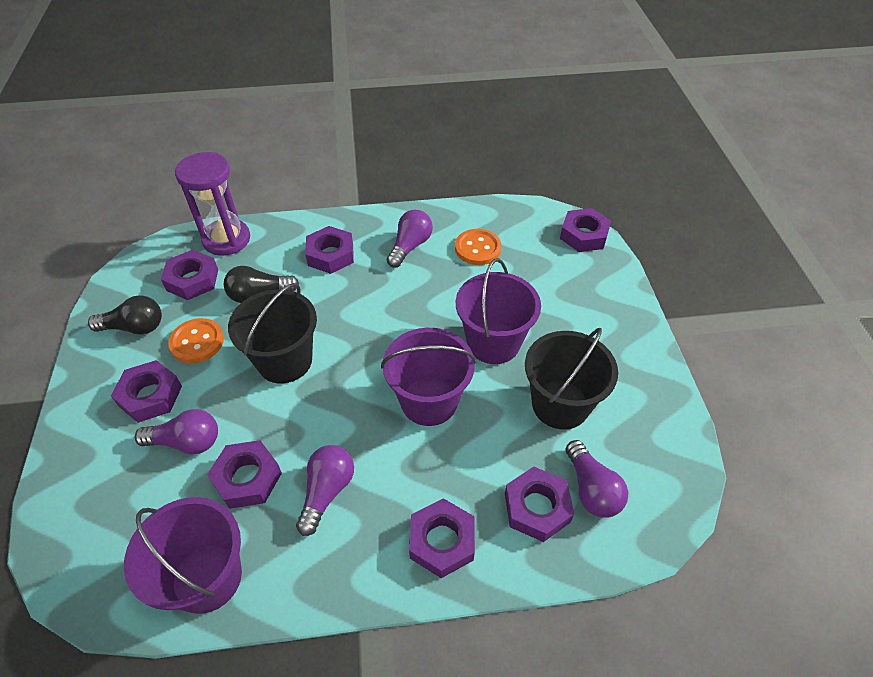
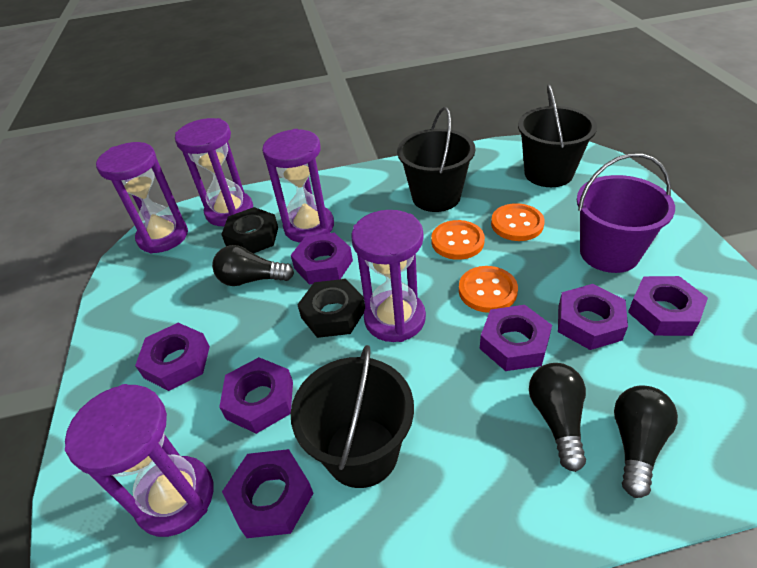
black bucket: 2 -> 3
black light bulb: 2 -> 3
black nut: 0 -> 2
orange button: 2 -> 3
purple bucket: 3 -> 1
purple hourglass: 1 -> 5
purple light bulb: 4 -> 0

